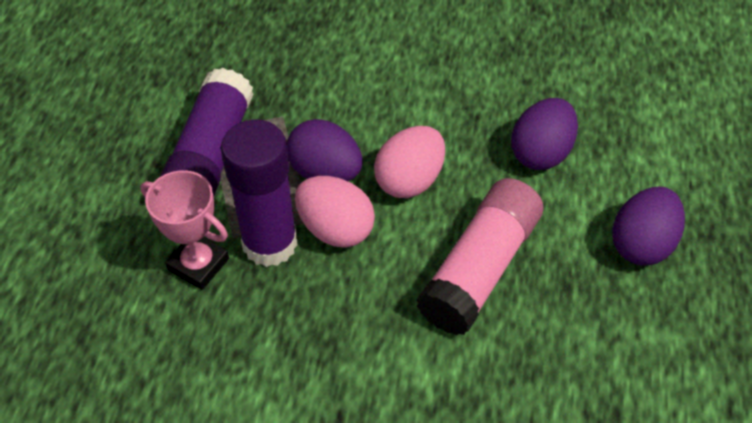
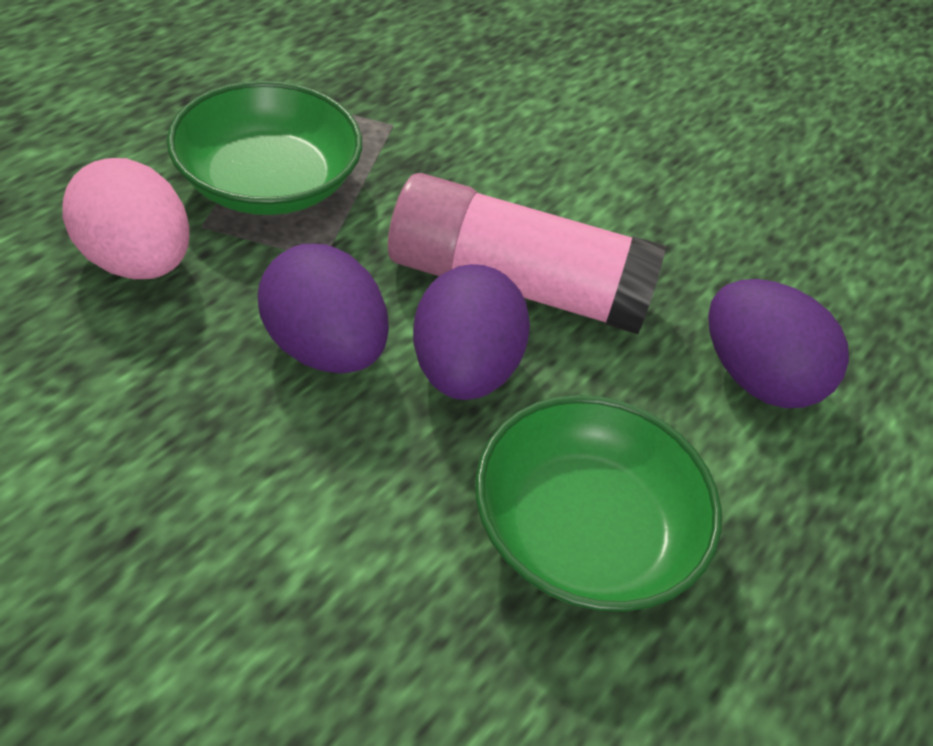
green bowl: 0 -> 2
pink egg: 2 -> 1
pink trophy: 1 -> 0
purple glue stick: 2 -> 0

